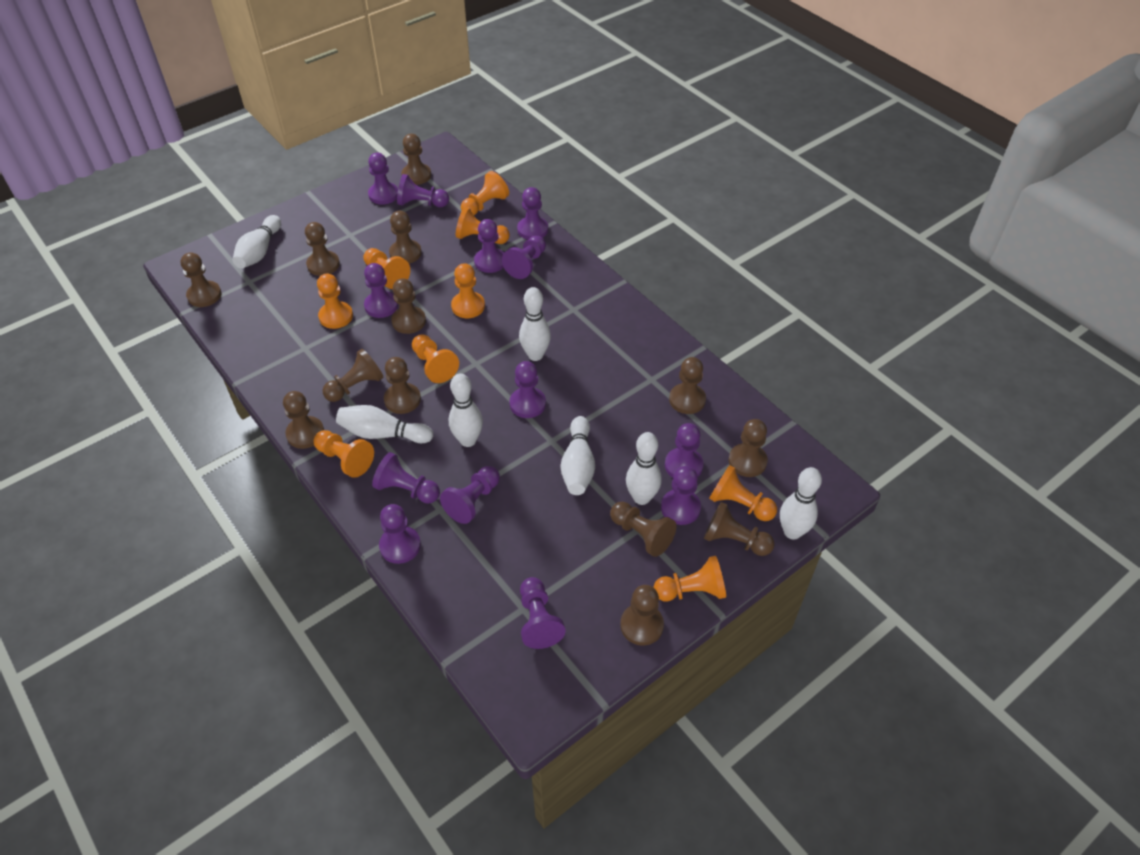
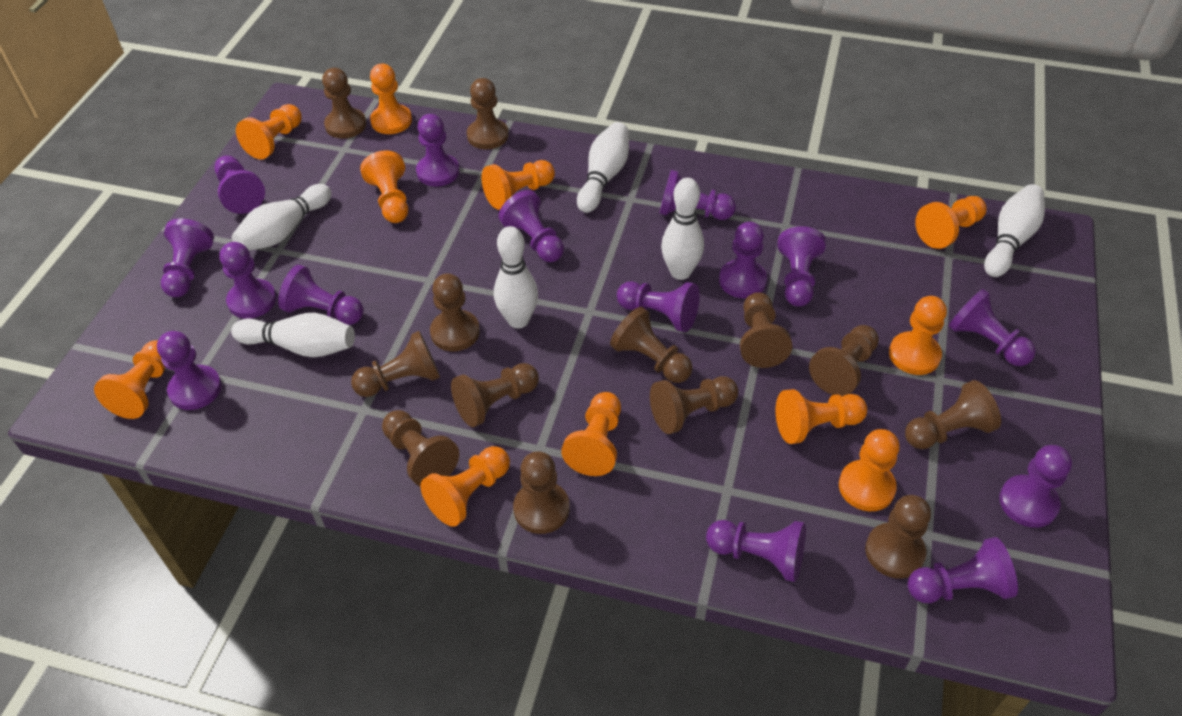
orange pawn: 9 -> 11
purple pawn: 13 -> 15
white bowling pin: 7 -> 6

